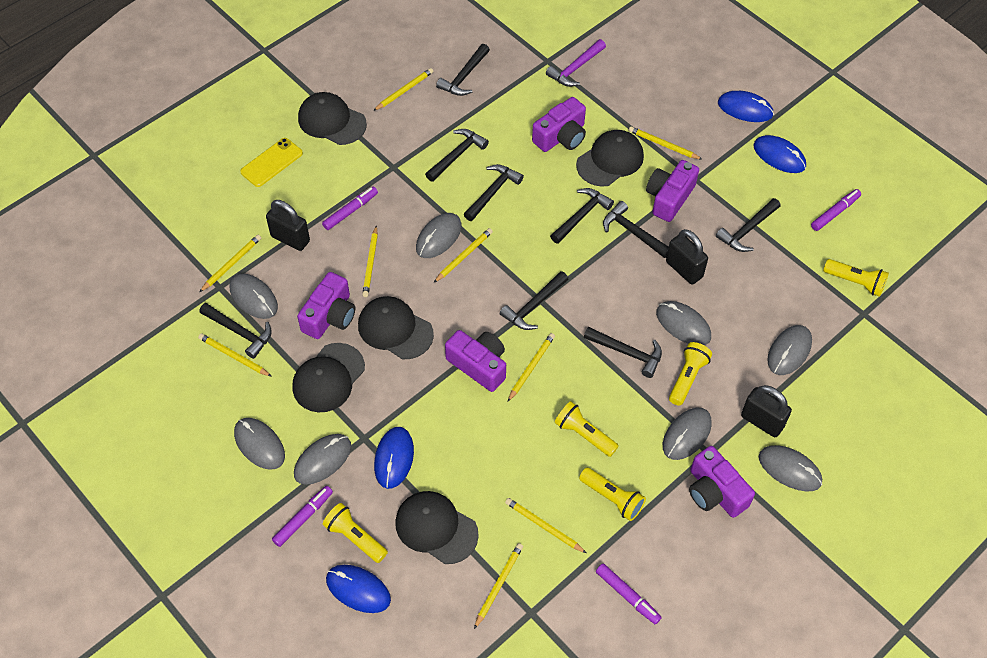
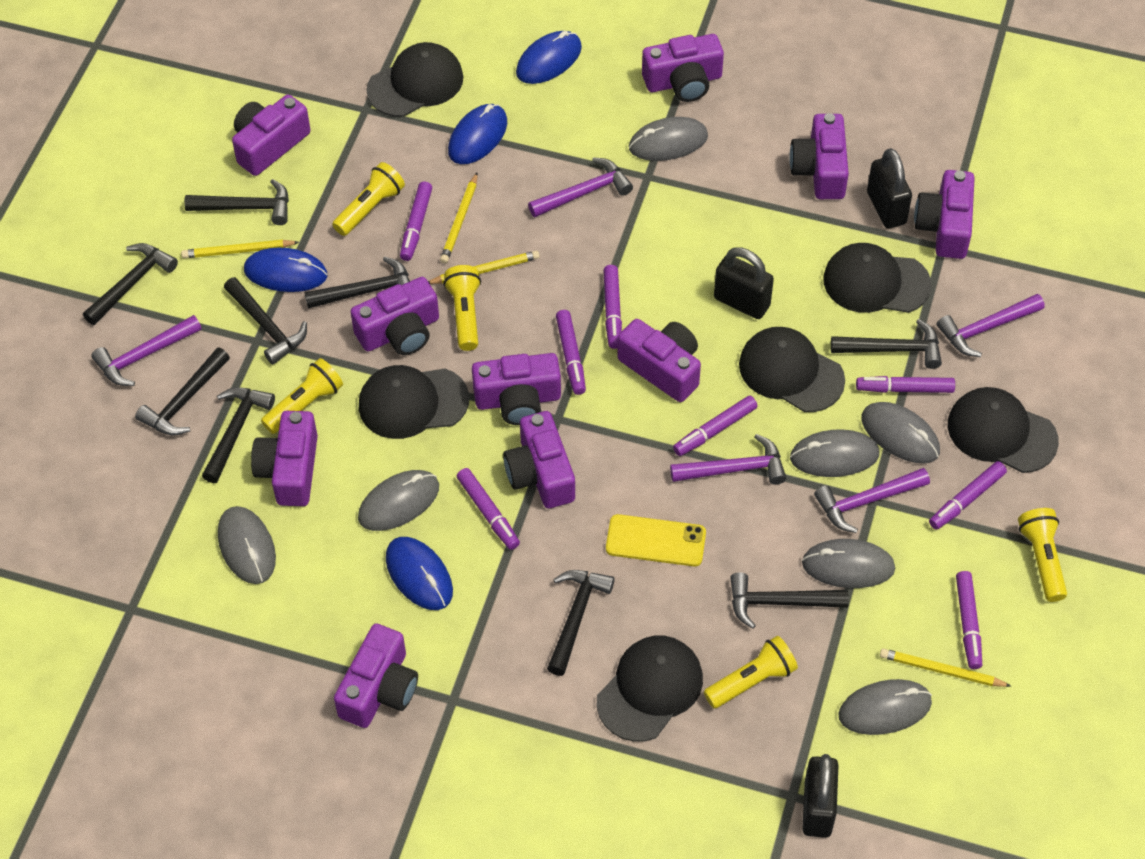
black cap: 5 -> 6
grey mouse: 8 -> 7
purple camera: 5 -> 10
purple hammer: 1 -> 5
purple marker: 4 -> 8
yellow pencil: 9 -> 4

